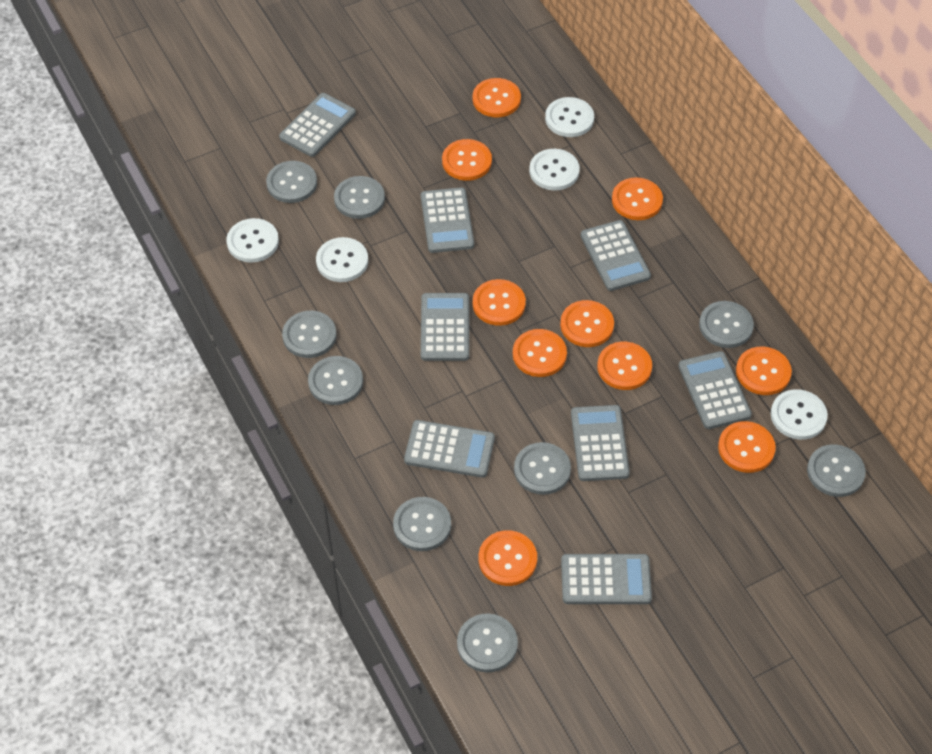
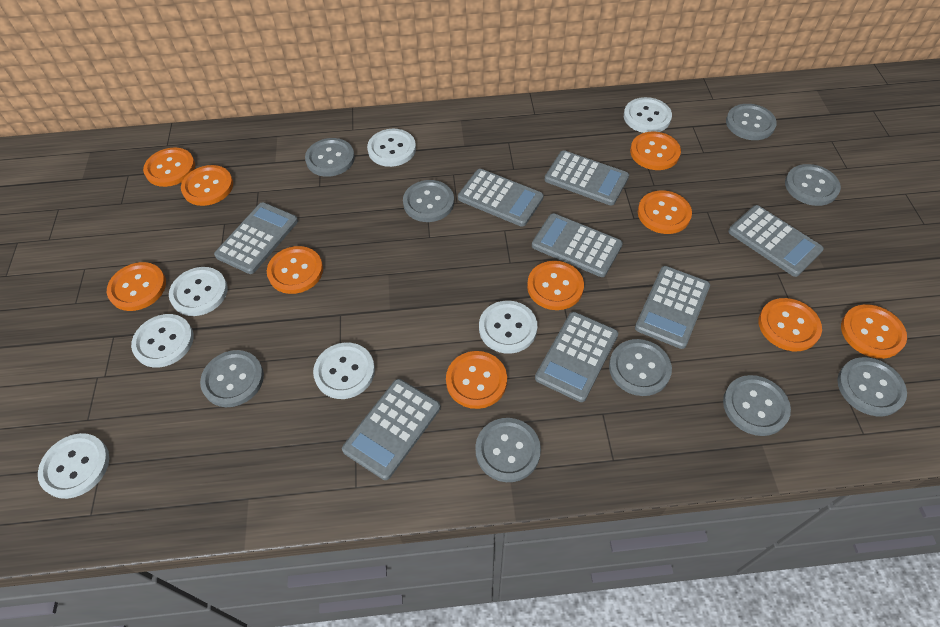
white button: 5 -> 7

